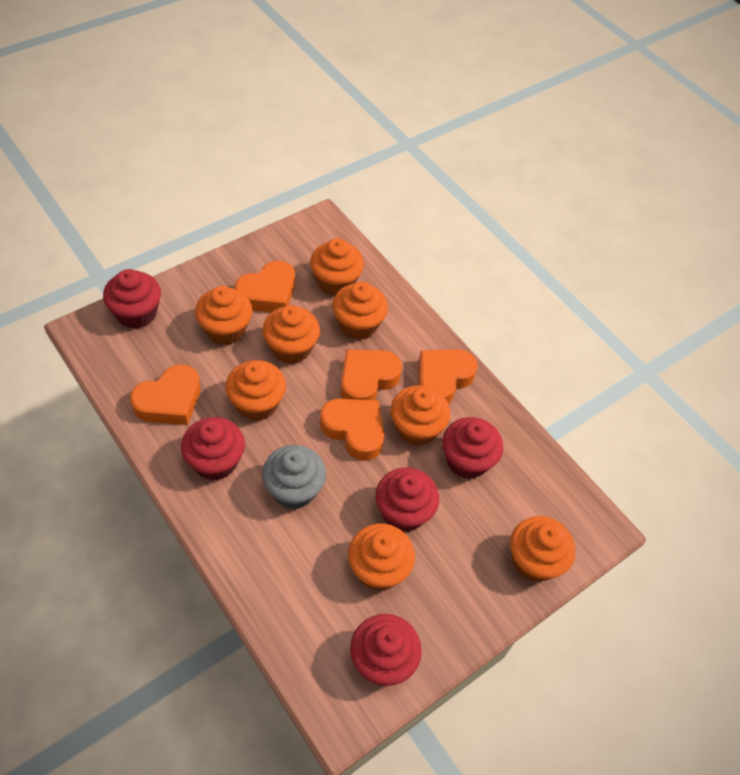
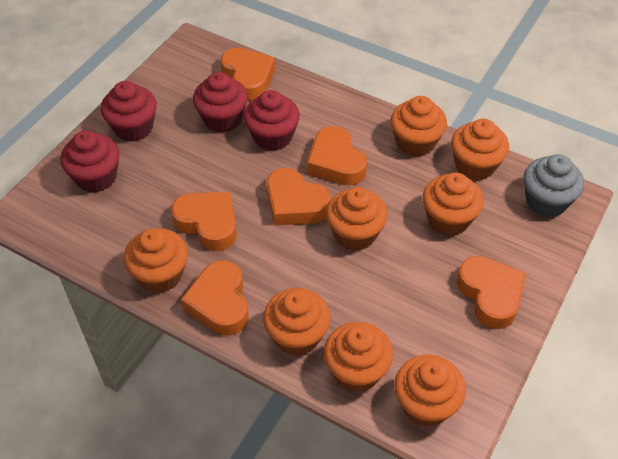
orange heart: 5 -> 6
red cupcake: 5 -> 4

